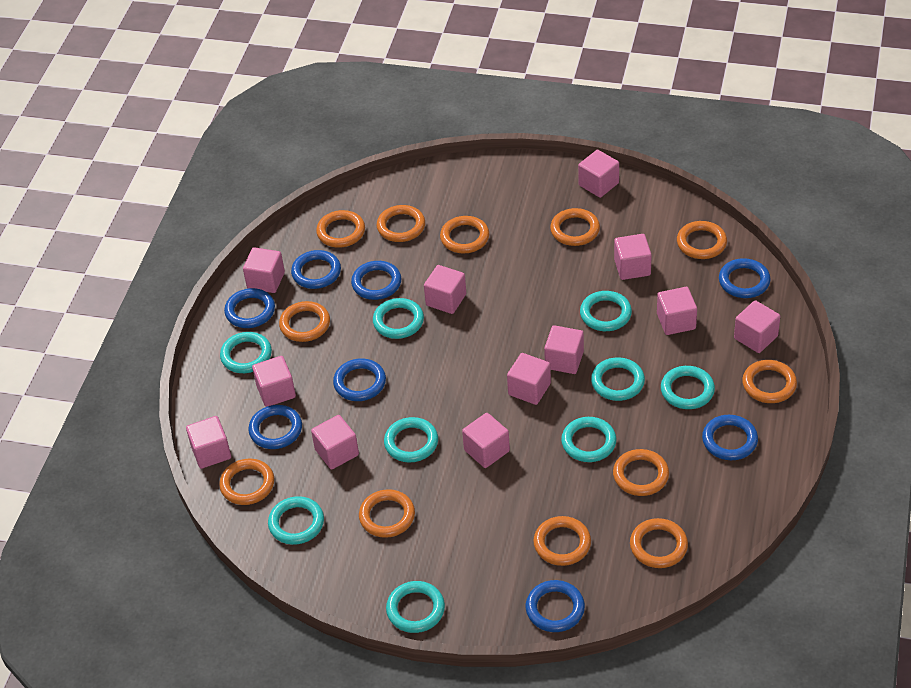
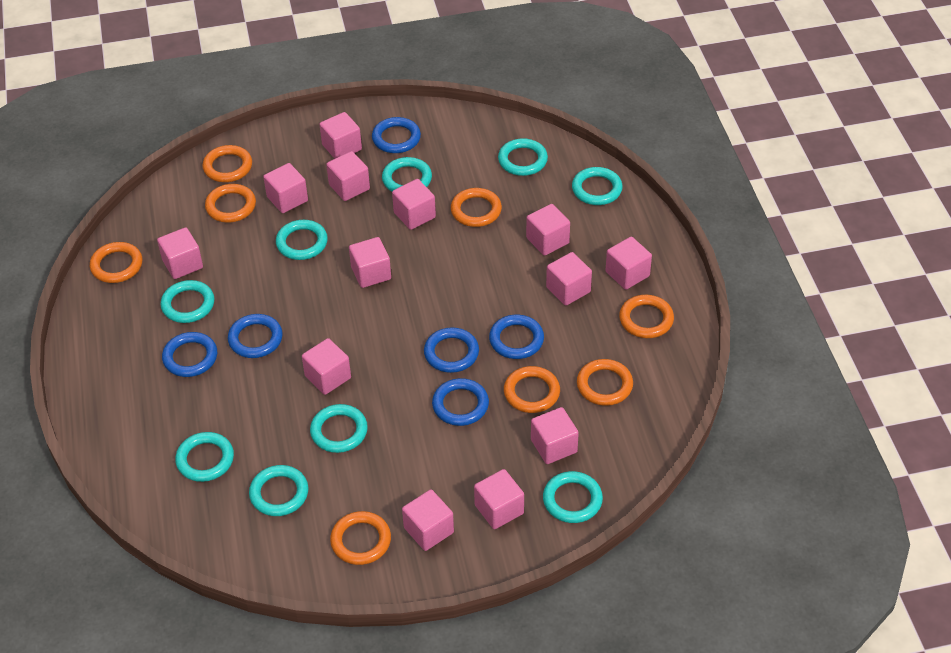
blue ring: 8 -> 6
orange ring: 12 -> 8
pink cube: 12 -> 13

